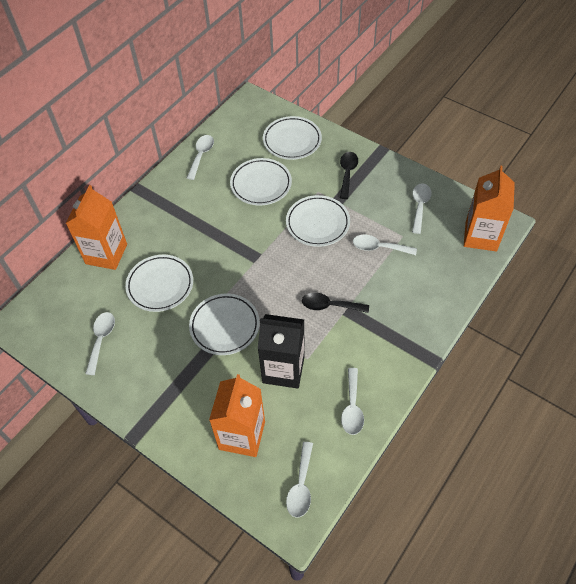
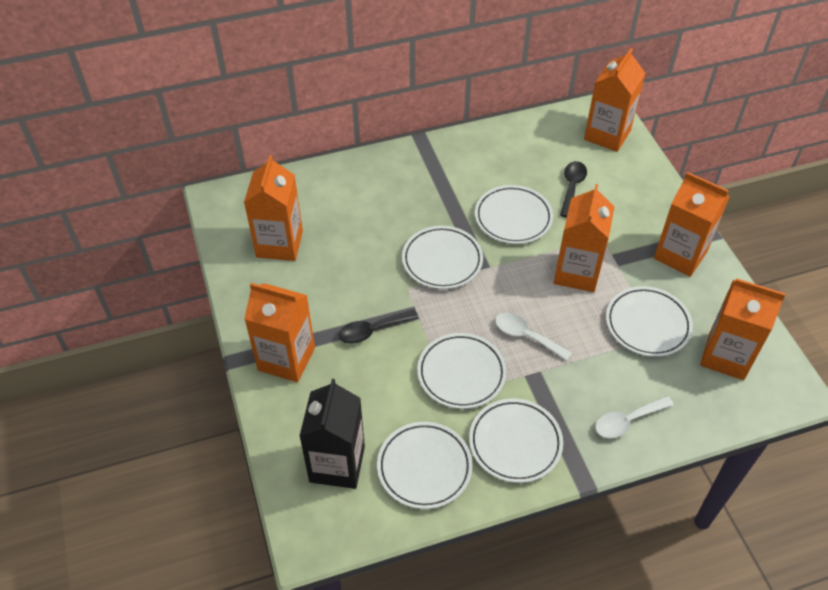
orange carton: 3 -> 6
white plate: 5 -> 6
white spoon: 6 -> 2

